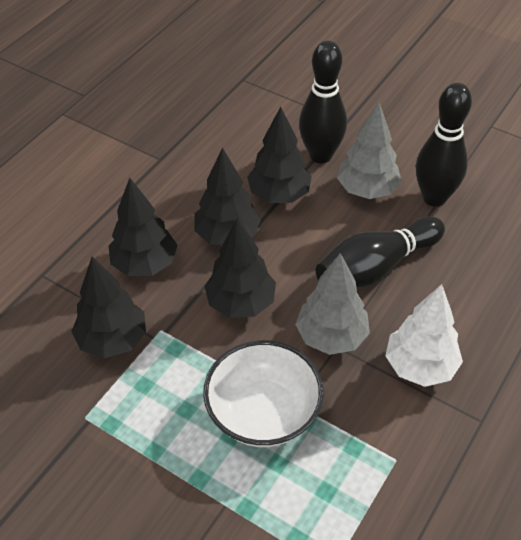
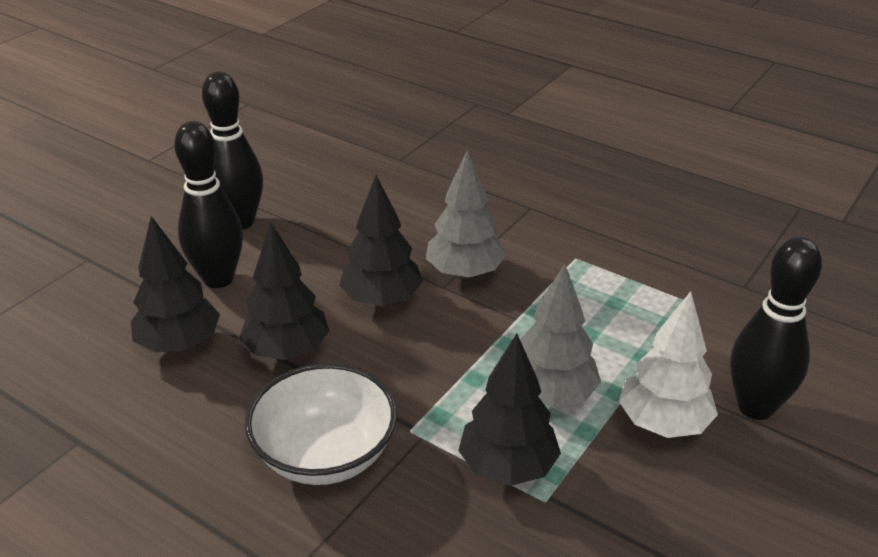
black tree: 5 -> 4

